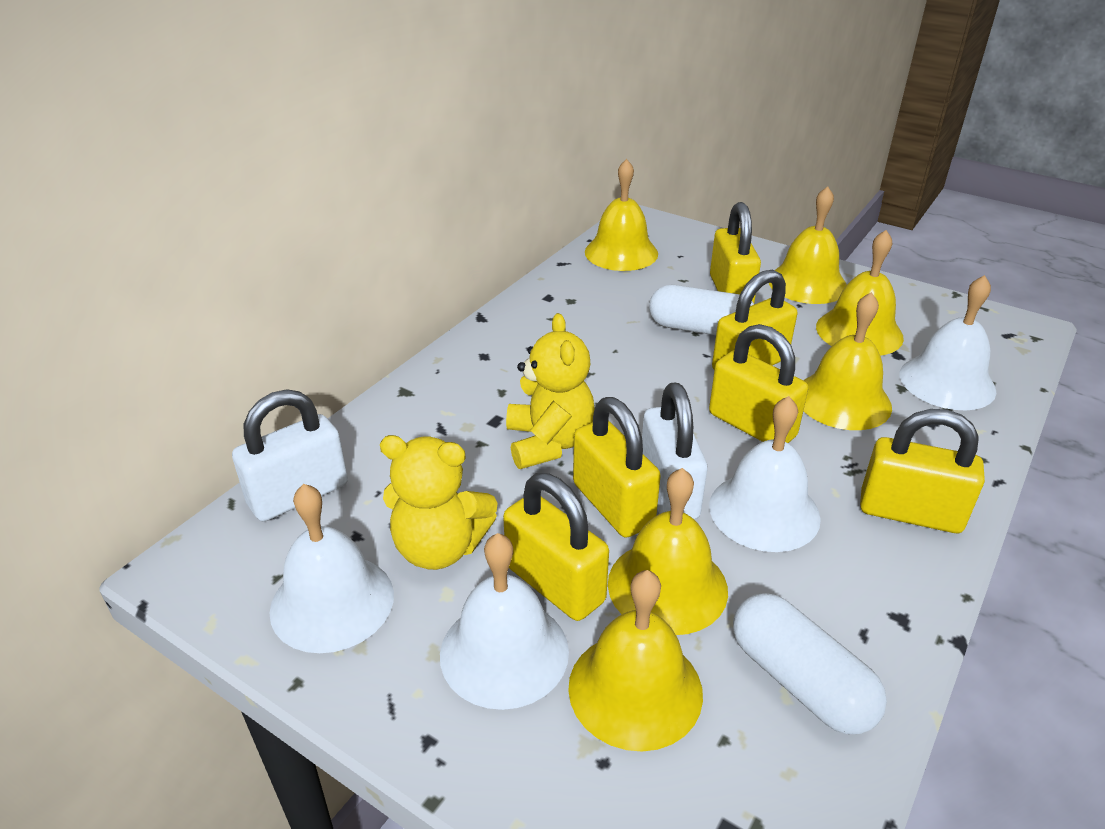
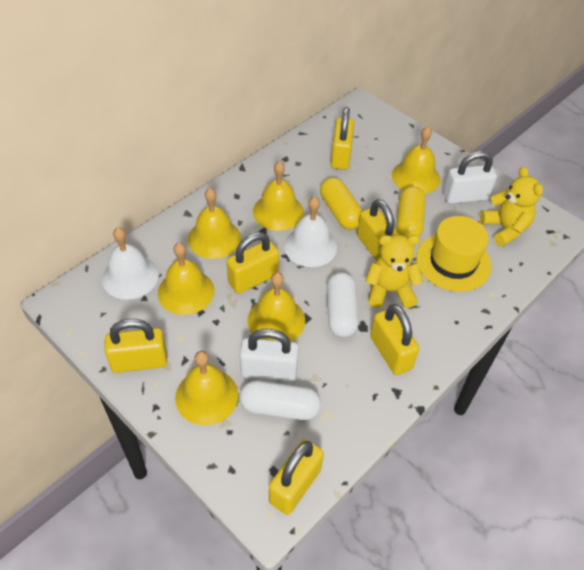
white bell: 4 -> 2
yellow capsule: 0 -> 2
yellow hat: 0 -> 1

